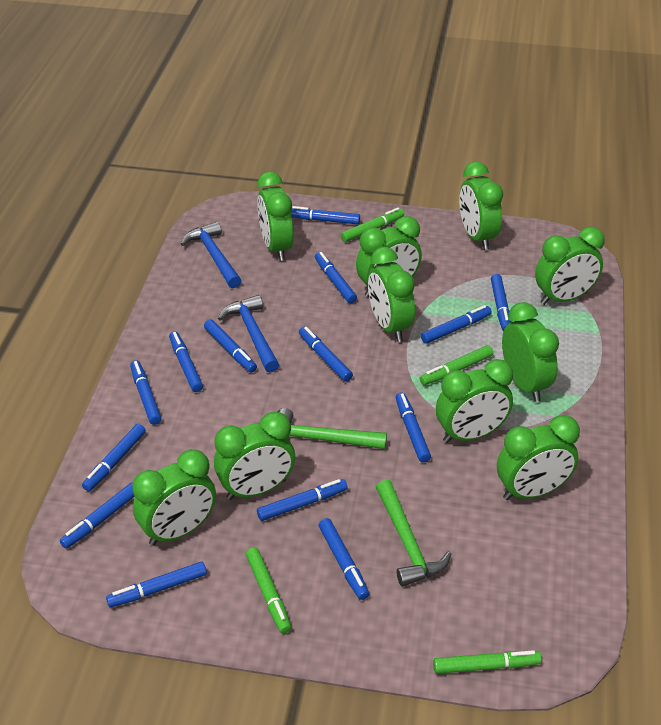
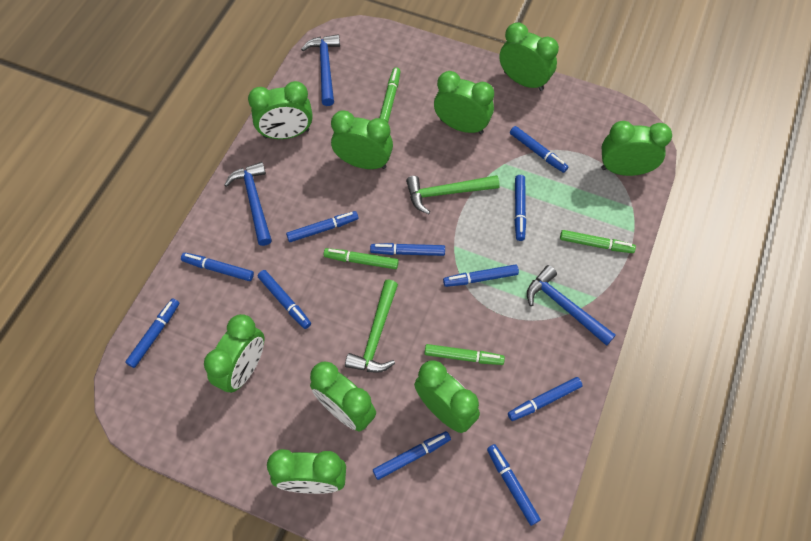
blue hammer: 2 -> 3
blue marker: 14 -> 11
green clock: 10 -> 9

